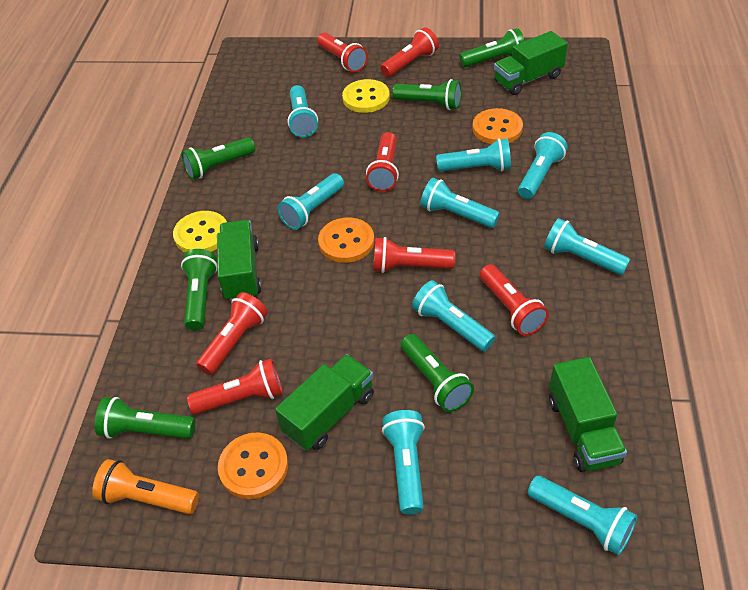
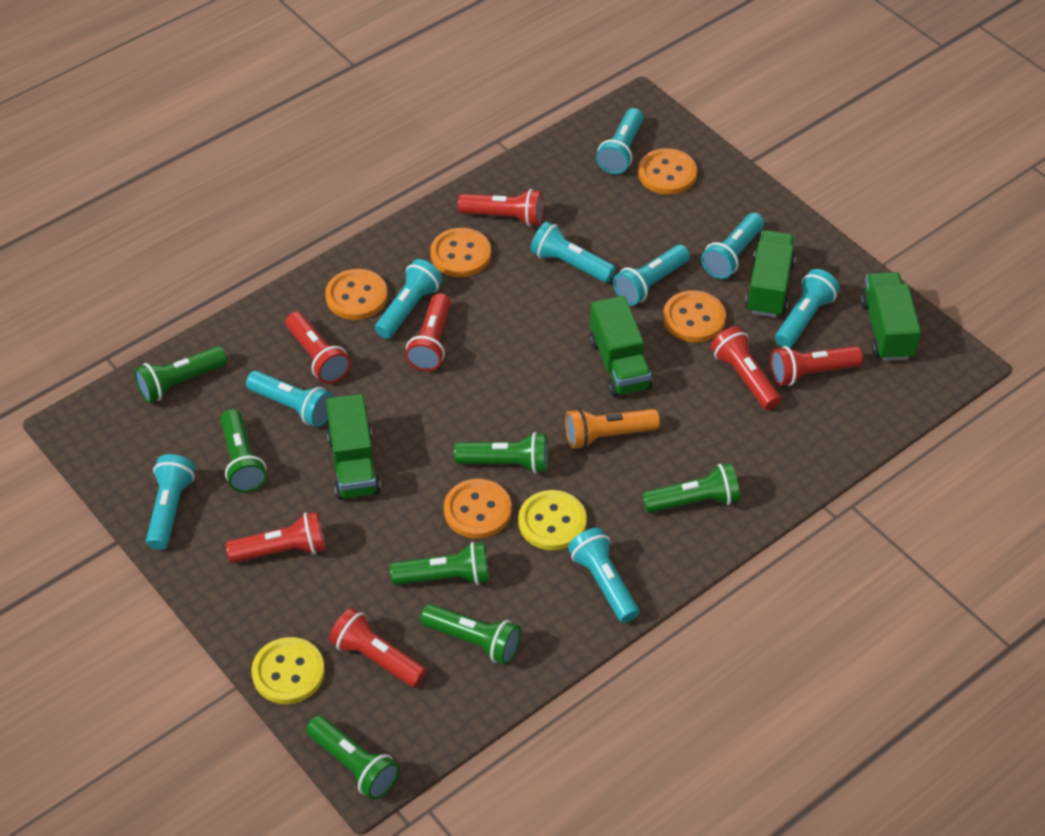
green flashlight: 6 -> 7
orange button: 3 -> 5

